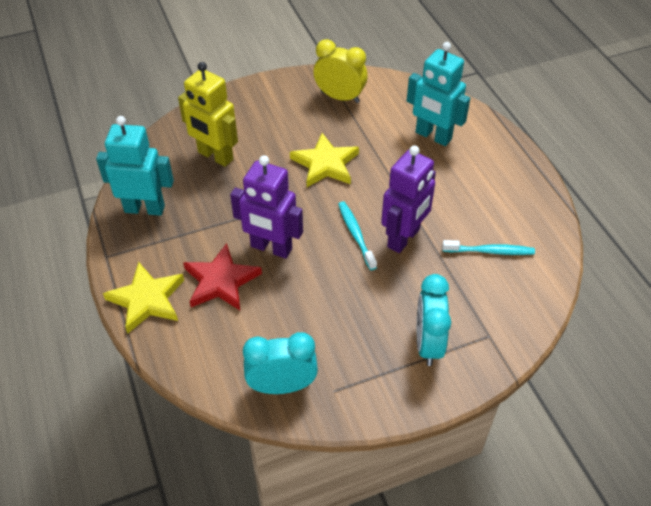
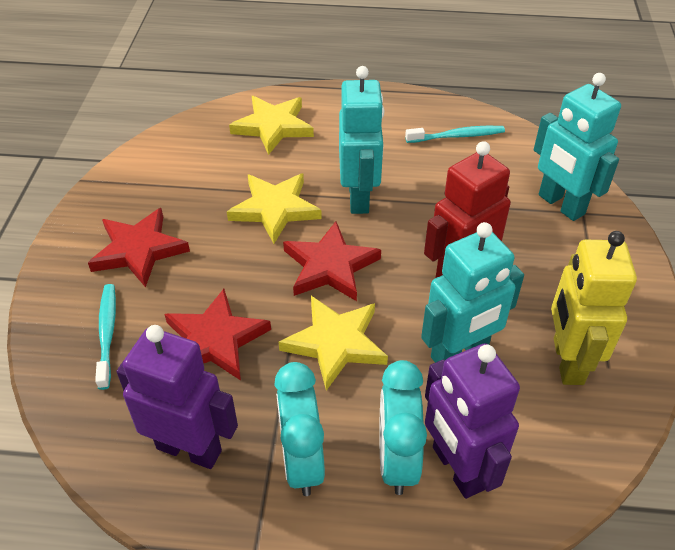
red robot: 0 -> 1
red star: 1 -> 3
turquoise robot: 2 -> 3
yellow clock: 1 -> 0
yellow star: 2 -> 3

